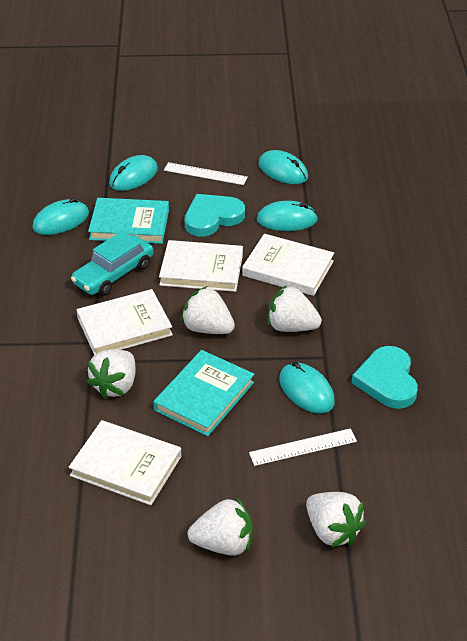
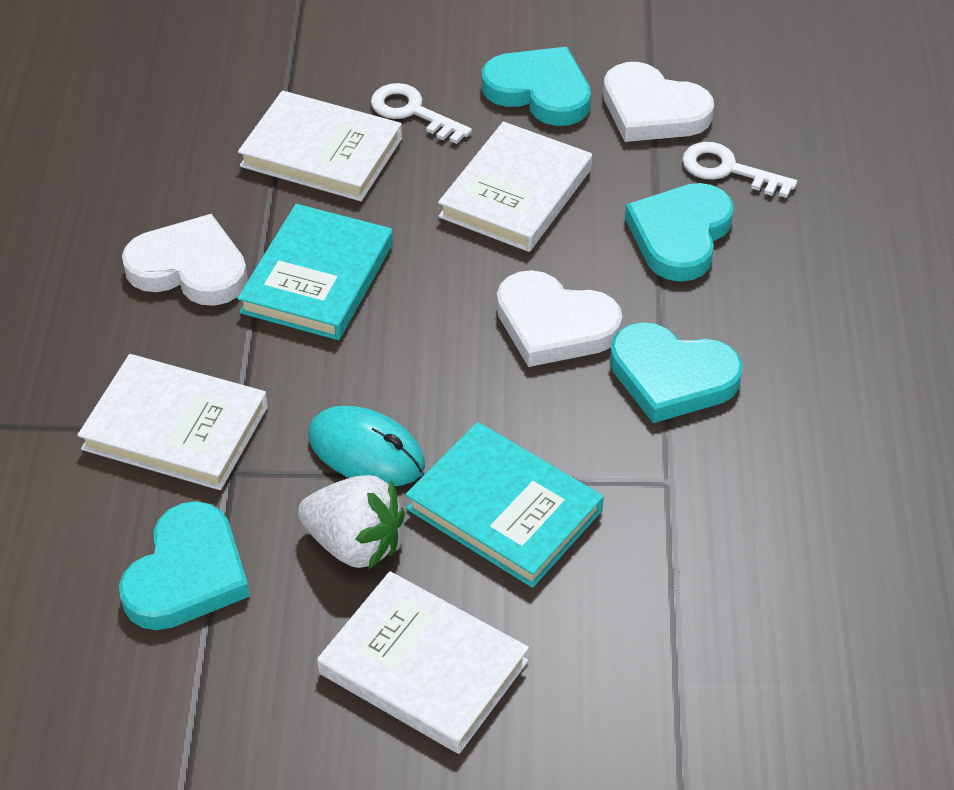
turquoise car: 1 -> 0
turquoise heart: 2 -> 4
turquoise mouse: 5 -> 1
white heart: 0 -> 3
white key: 0 -> 2
white ruler: 2 -> 0
white strawberry: 5 -> 1

